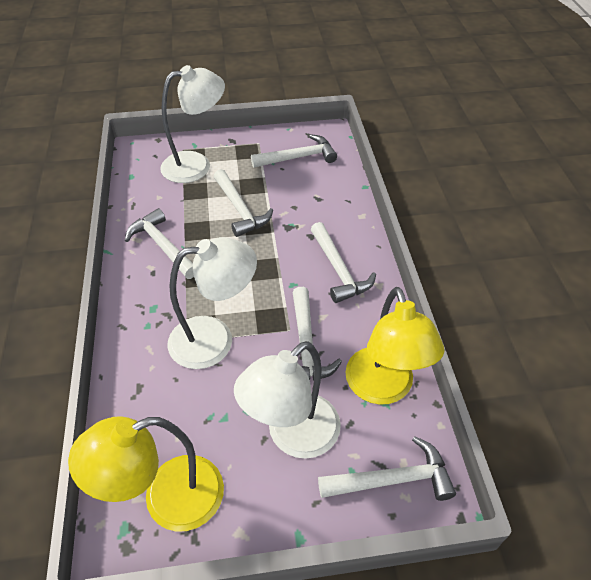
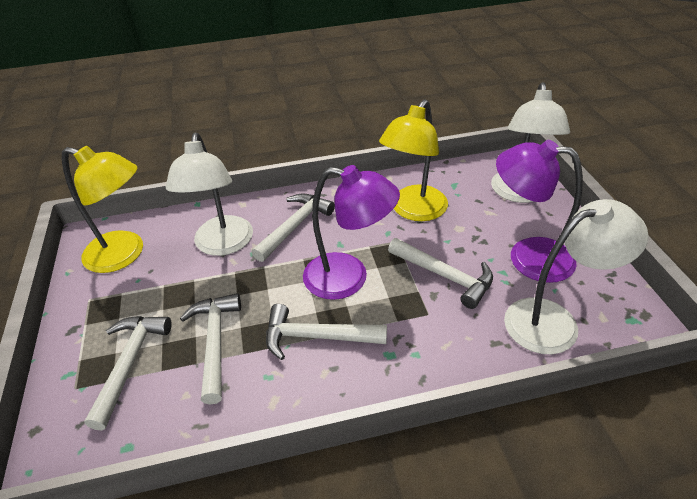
purple lamp: 0 -> 2
white hammer: 6 -> 5

